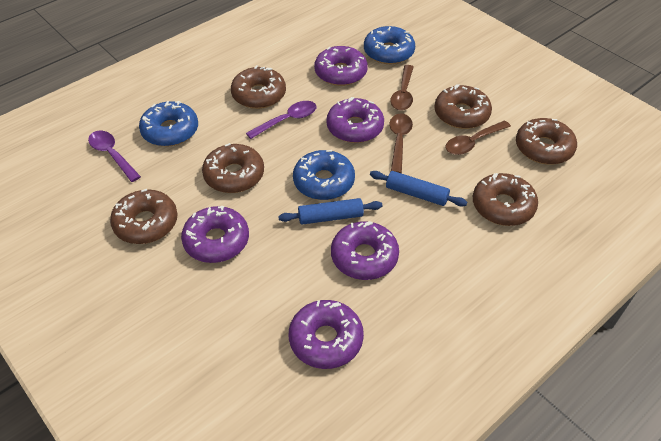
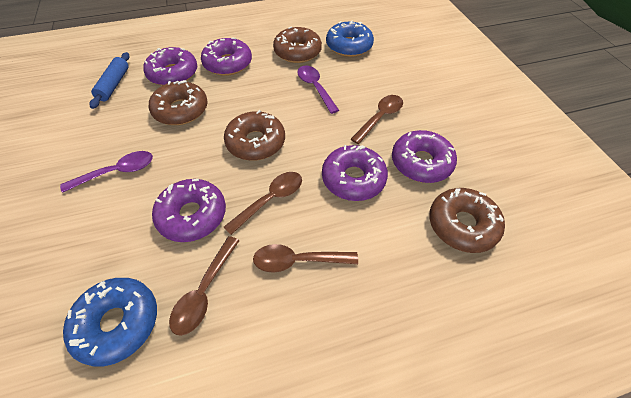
blue donut: 3 -> 2
blue rolling pin: 2 -> 1
brown donut: 6 -> 4
brown spoon: 3 -> 4

